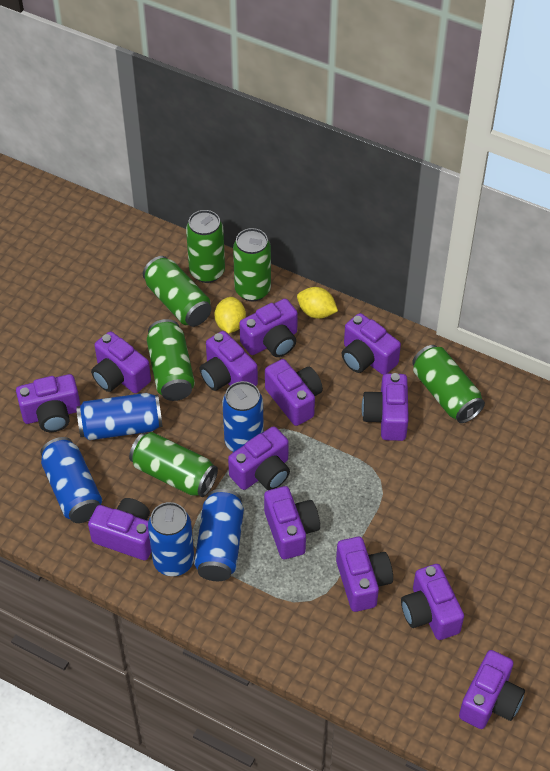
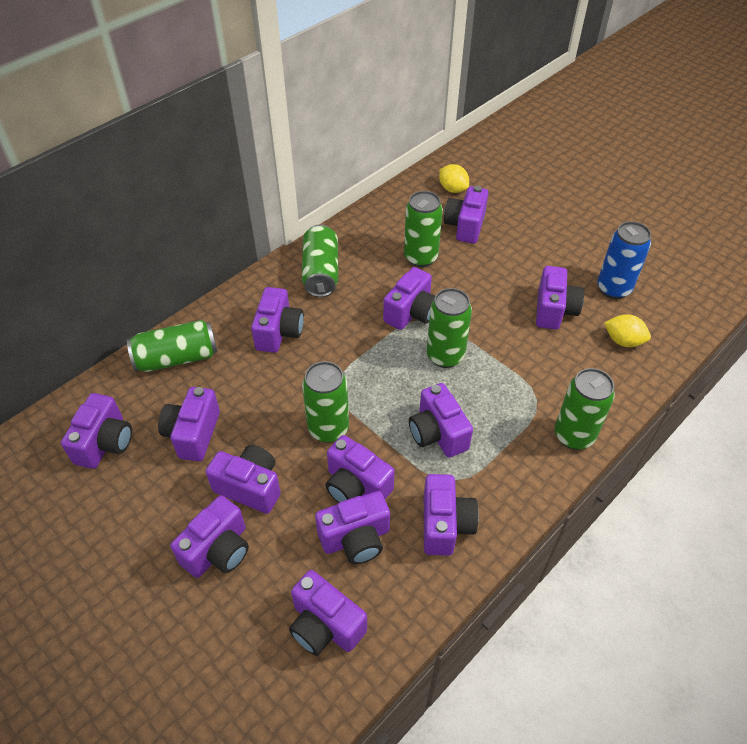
blue can: 5 -> 1

